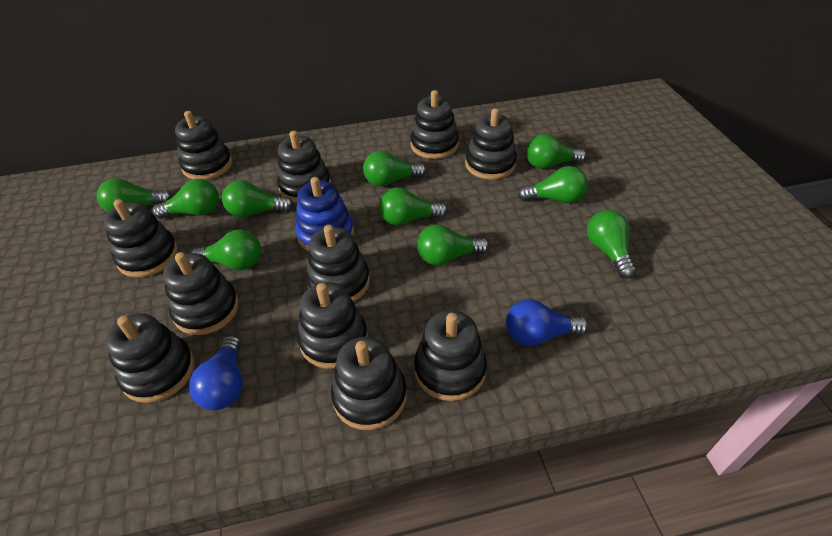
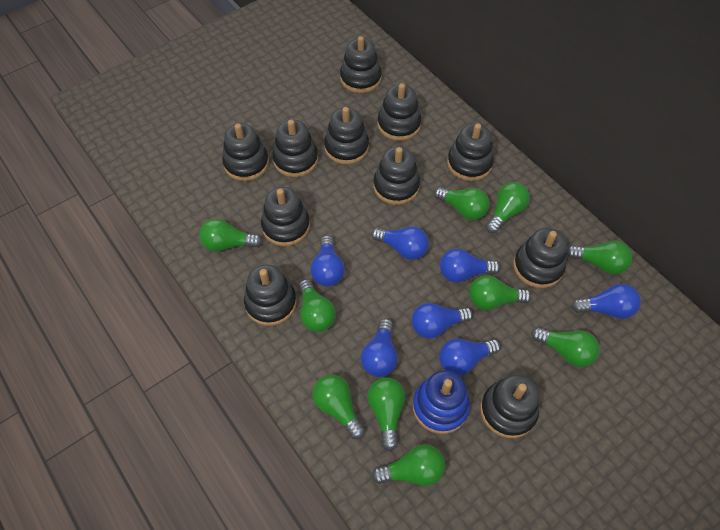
blue light bulb: 2 -> 7

